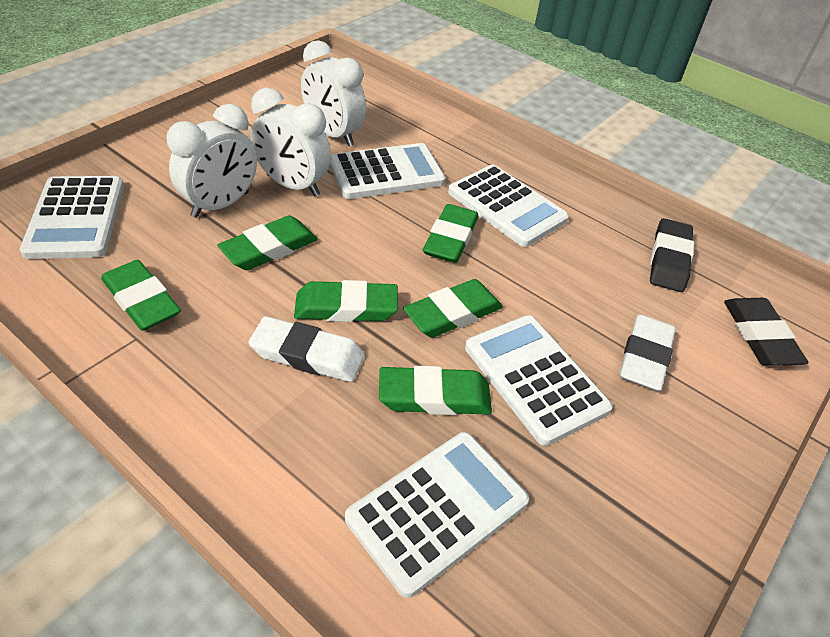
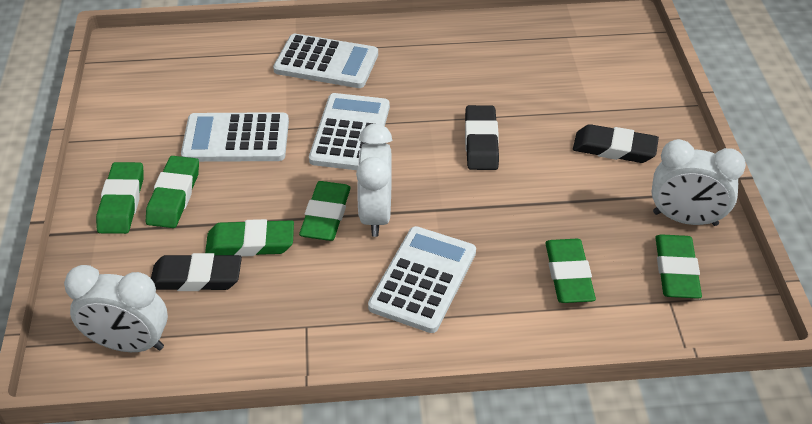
black eraser: 2 -> 3
white calculator: 5 -> 4
white eraser: 2 -> 0

